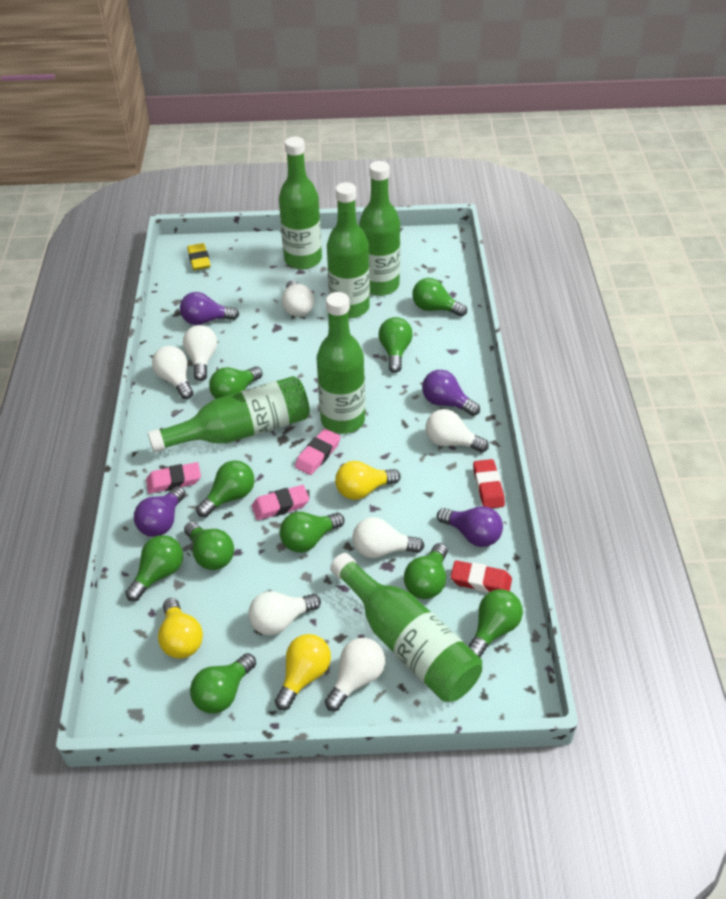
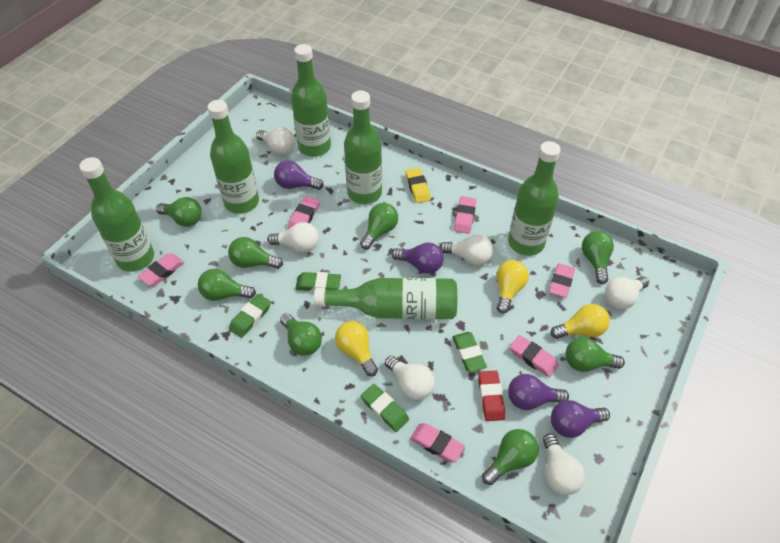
green eraser: 0 -> 4
green light bulb: 10 -> 8
pink eraser: 3 -> 6
red eraser: 2 -> 1
white light bulb: 7 -> 6

